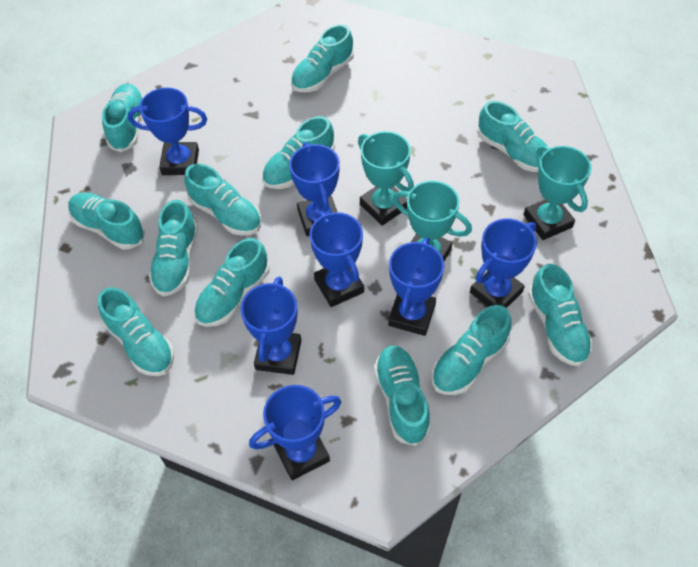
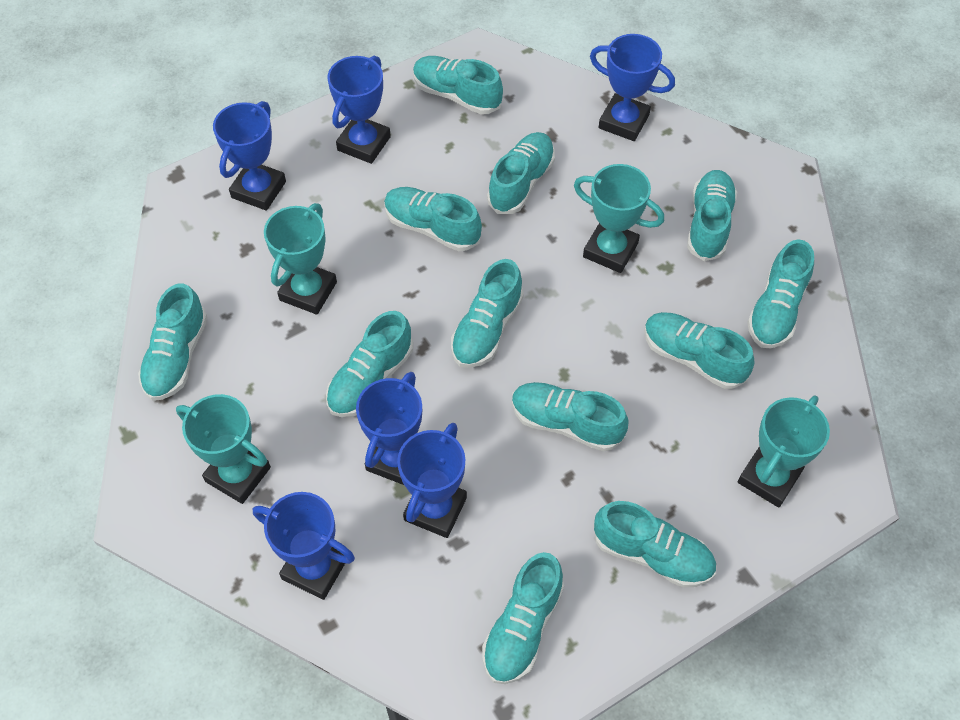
blue trophy: 7 -> 6
turquoise trophy: 3 -> 4

